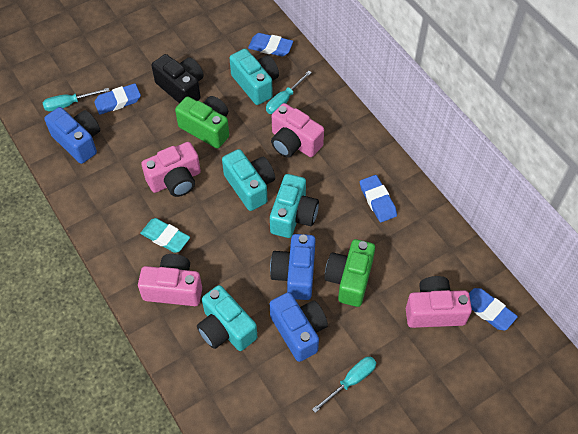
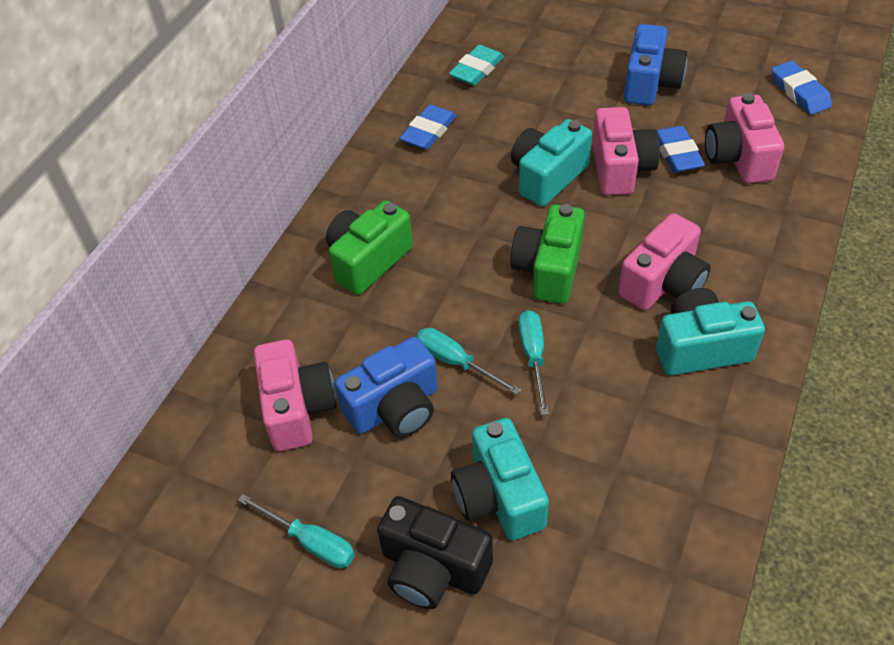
blue camera: 3 -> 2
blue eraser: 4 -> 3
turquoise camera: 4 -> 3

